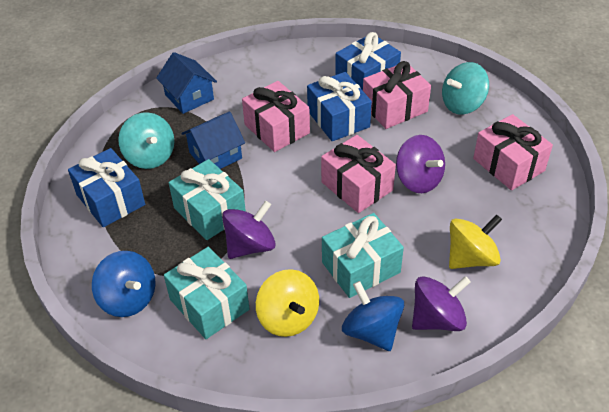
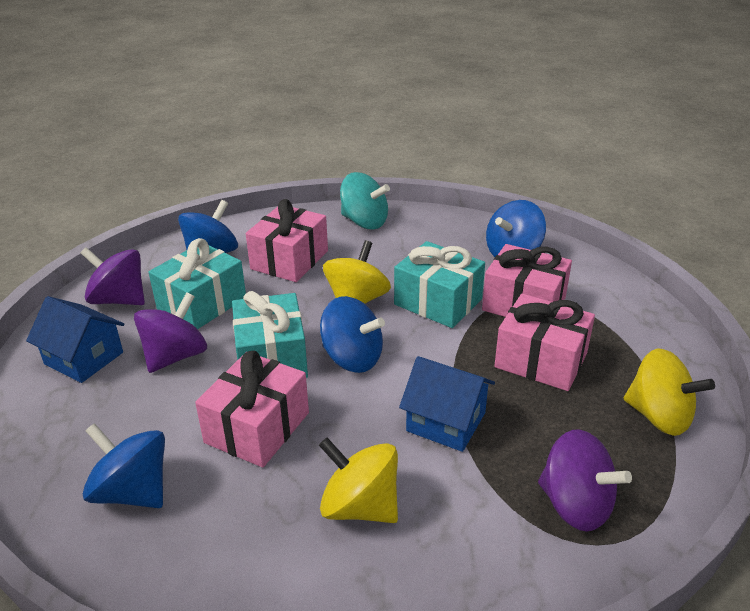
blue gift: 3 -> 0
blue spinning top: 2 -> 4
turquoise spinning top: 2 -> 1
yellow spinning top: 2 -> 3

